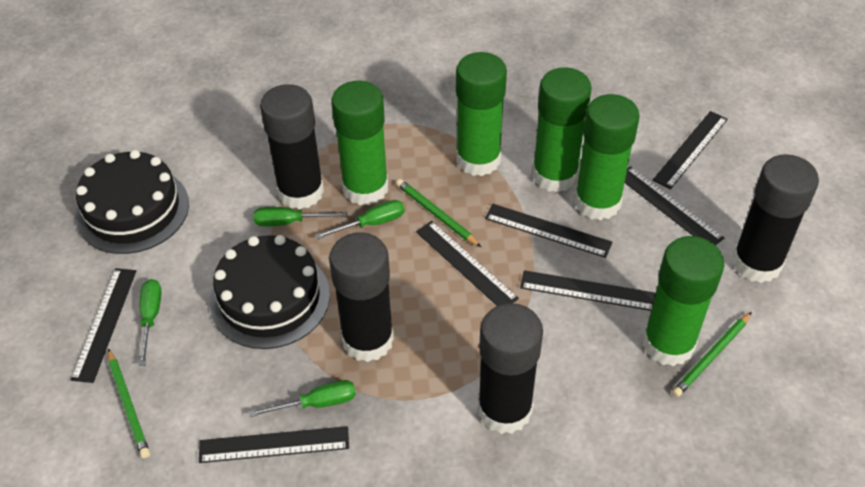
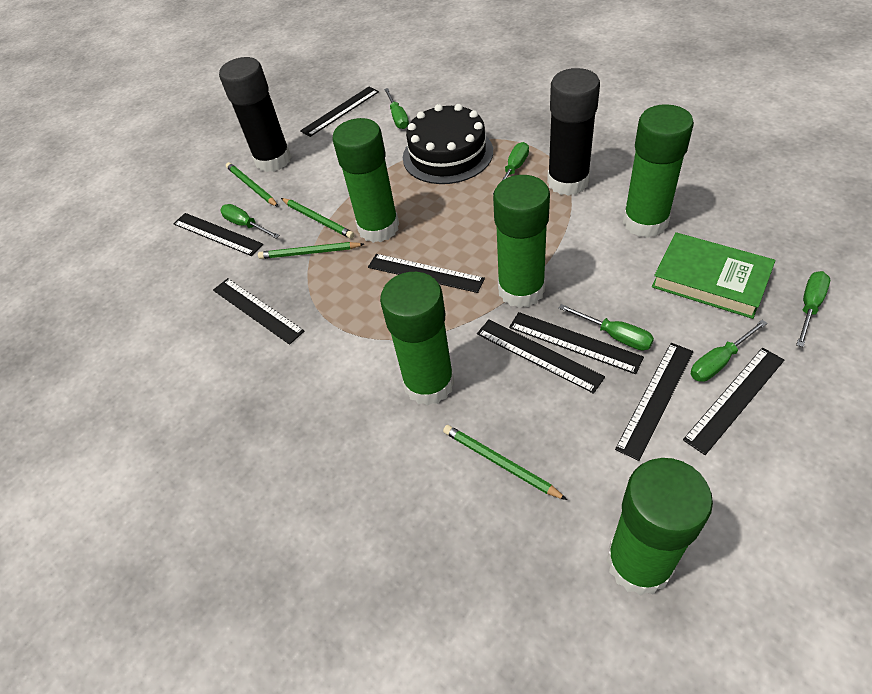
black cake: 2 -> 1
black glue stick: 4 -> 2
black ruler: 7 -> 8
green book: 0 -> 1
green pencil: 3 -> 4
green screwdriver: 4 -> 6

